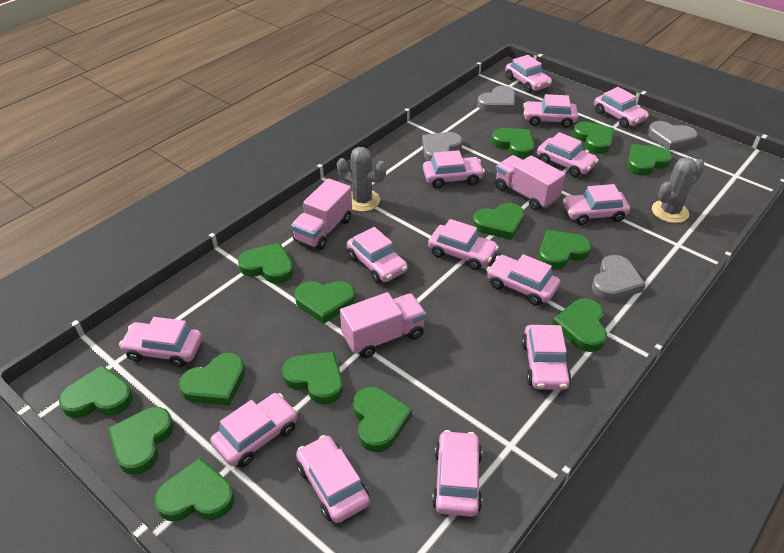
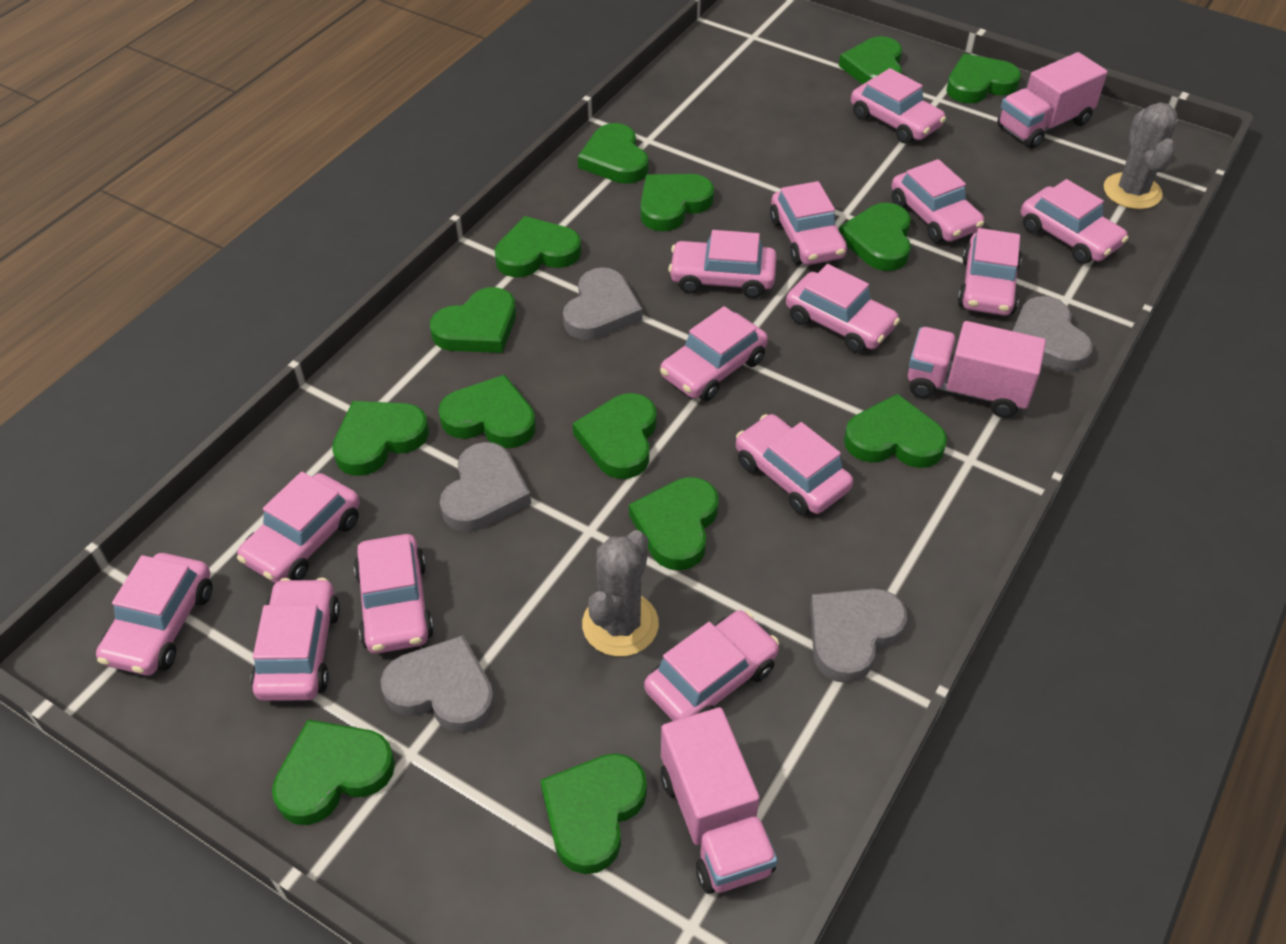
grey heart: 4 -> 5

